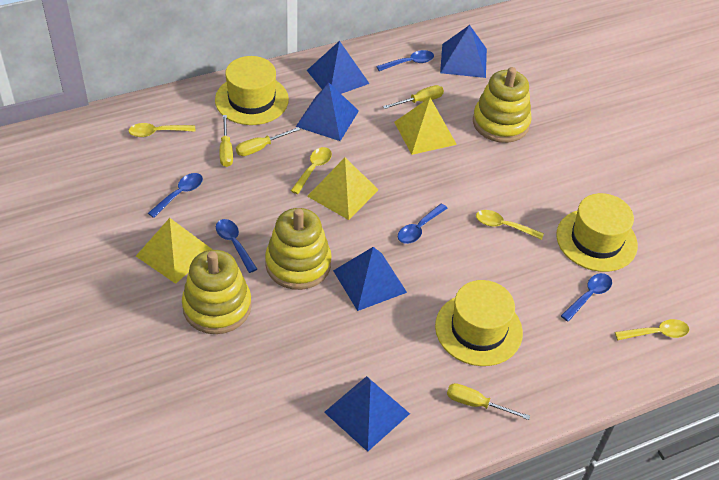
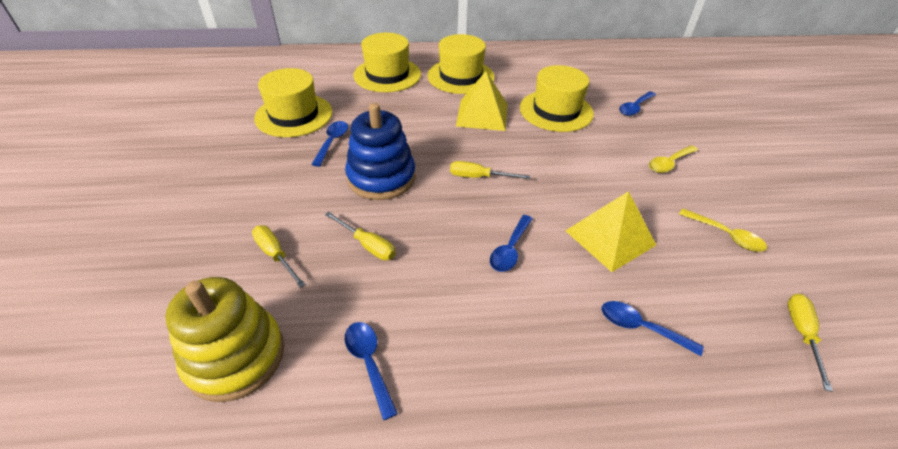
blue pyramid: 5 -> 0
blue stacking toy: 0 -> 1
yellow hat: 3 -> 4
yellow pyramid: 3 -> 2
yellow spoon: 4 -> 2
yellow stacking toy: 3 -> 1

